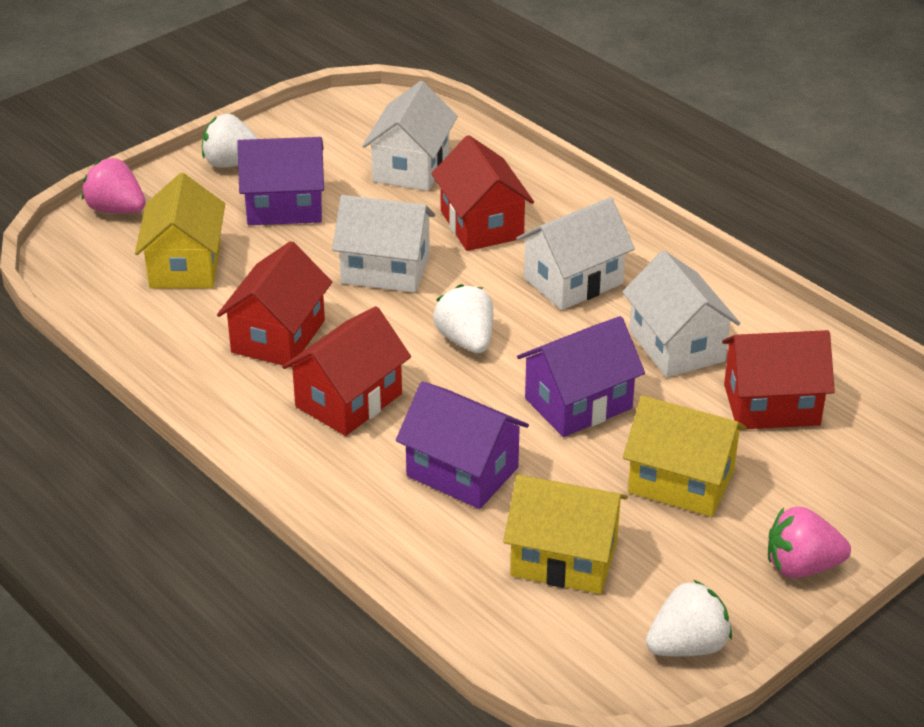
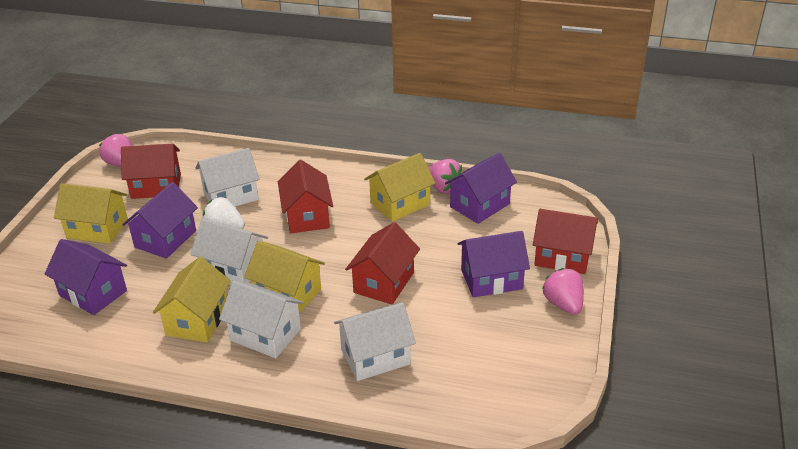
pink strawberry: 2 -> 3
purple house: 3 -> 4
white strawberry: 3 -> 1
yellow house: 3 -> 4

